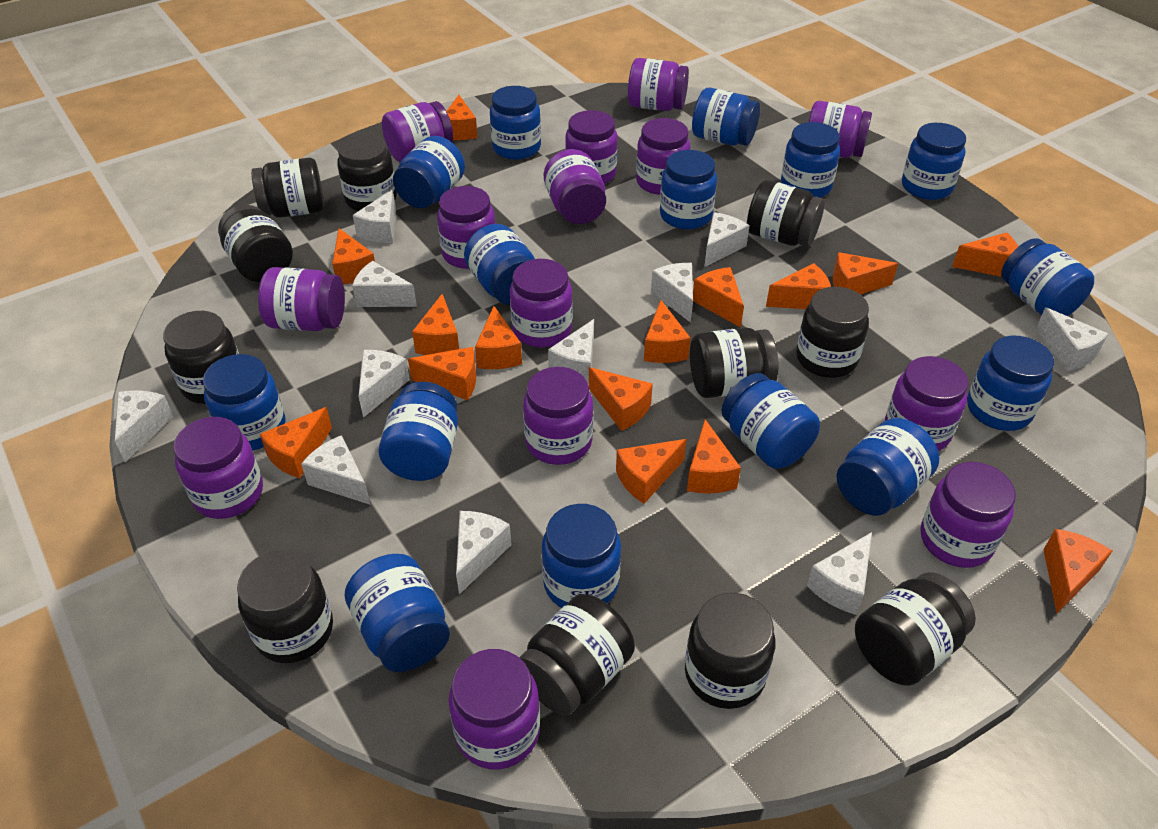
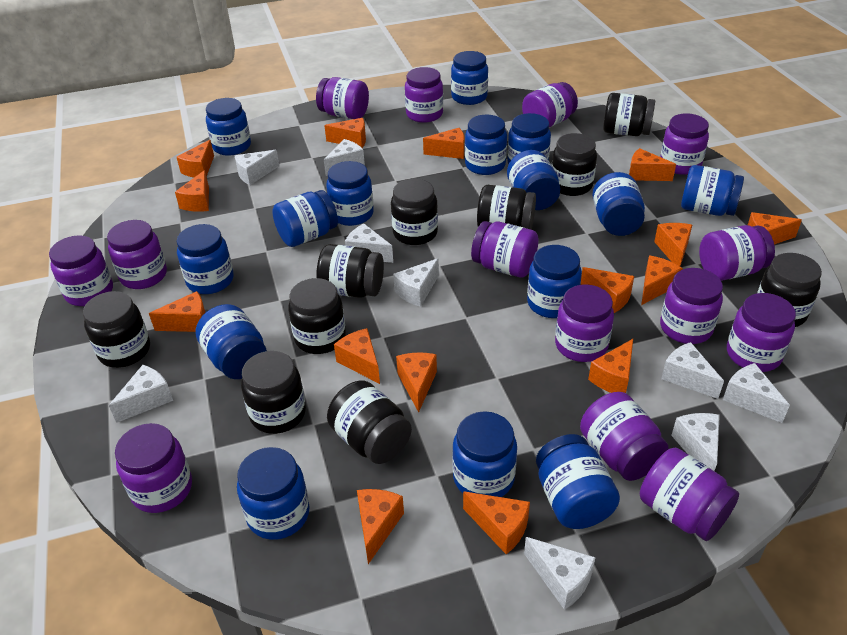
black jar: 11 -> 10
white cheese: 11 -> 9

